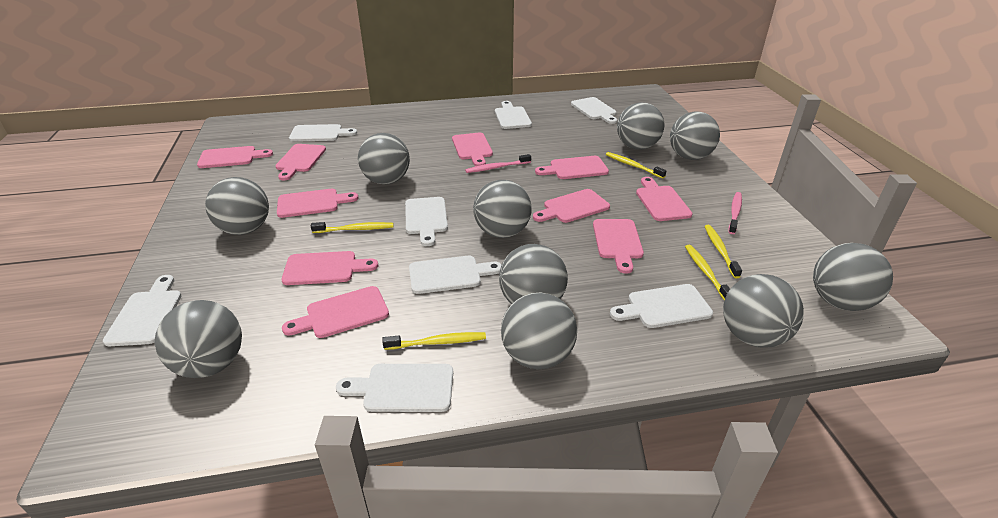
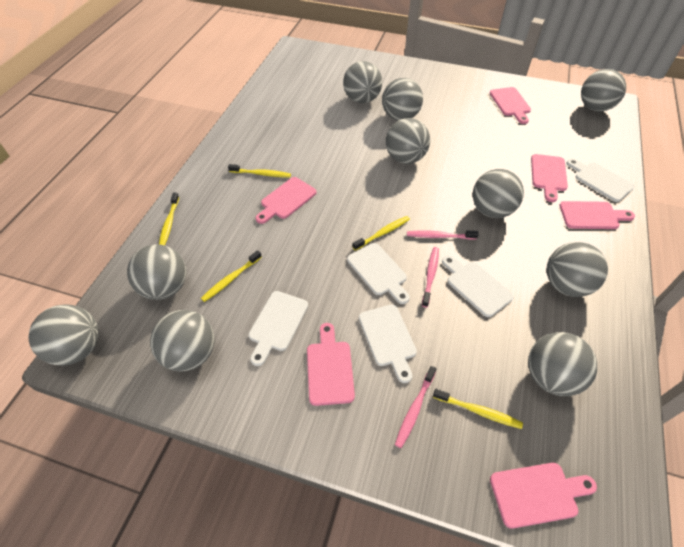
pink cutting board: 10 -> 6
pink toothbrush: 2 -> 3
white cutting board: 8 -> 5

